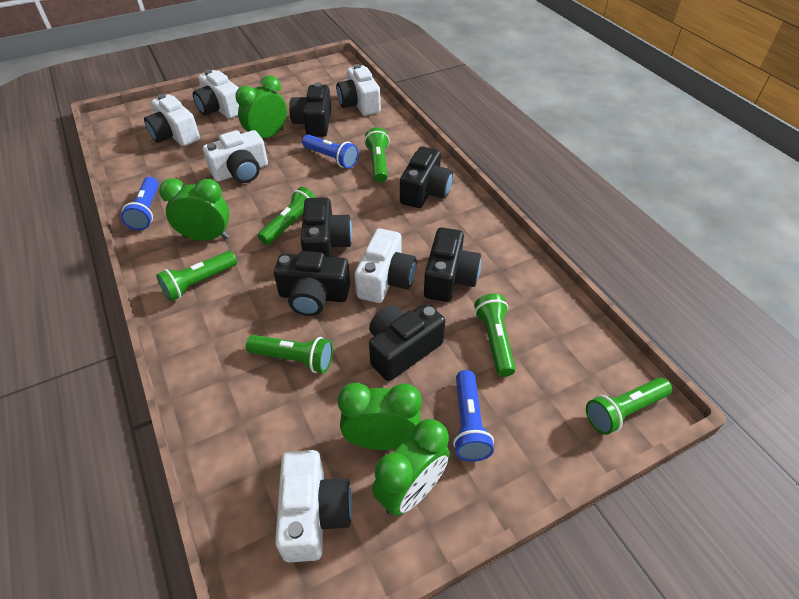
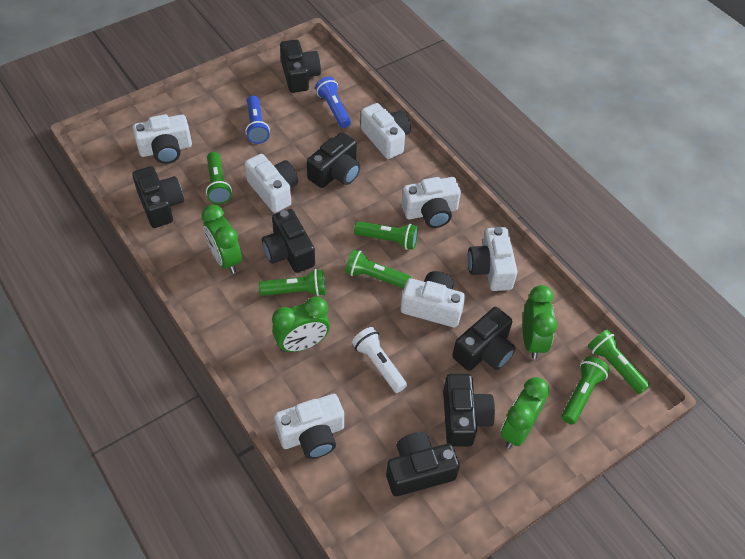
black camera: 6 -> 7
blue flashlight: 3 -> 2
white camera: 6 -> 7
white flashlight: 0 -> 1

